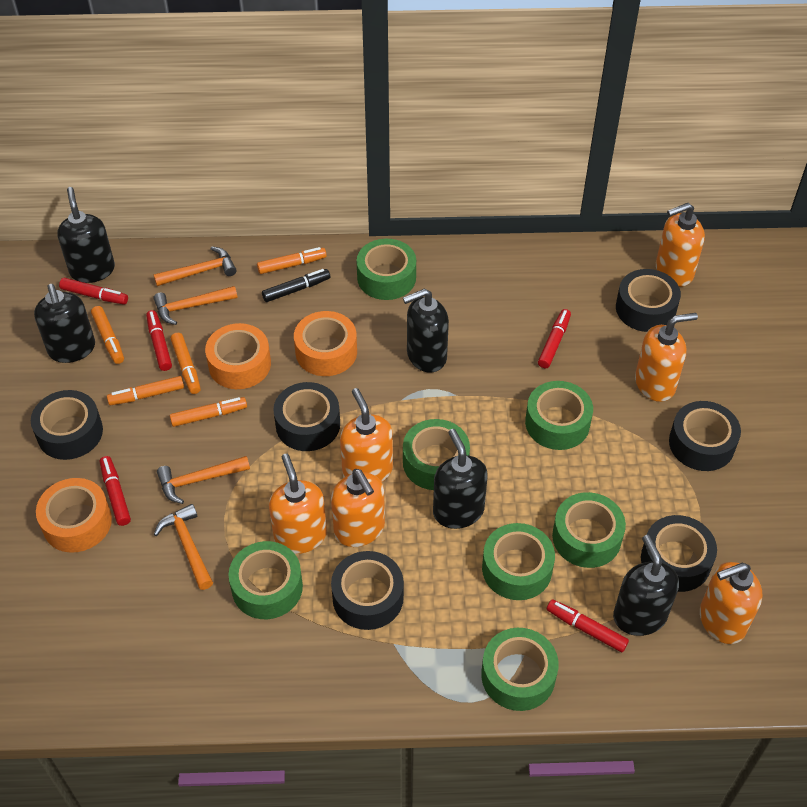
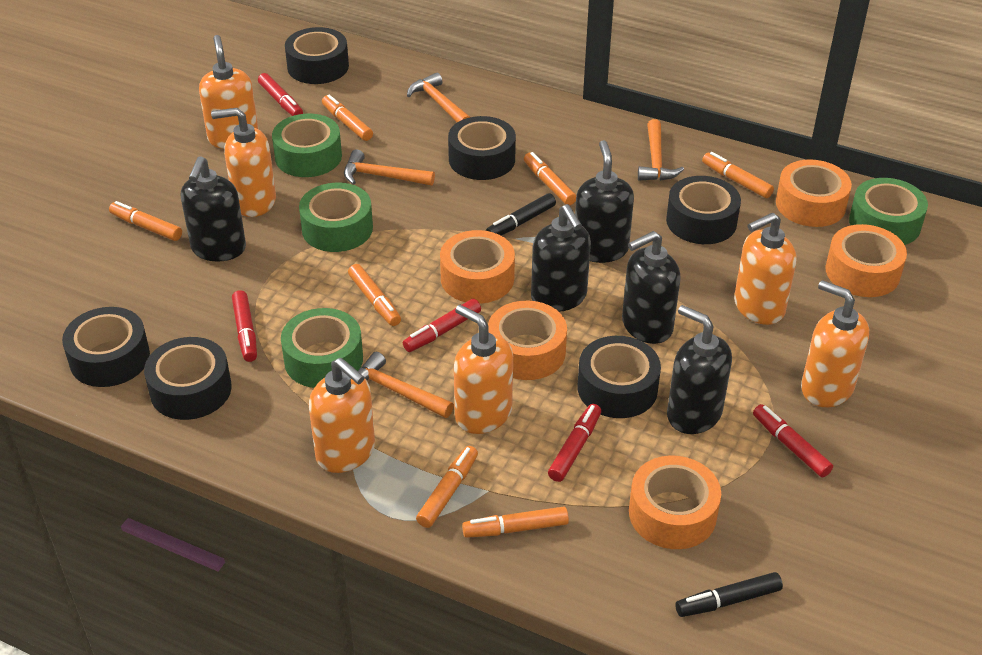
black marker: 1 -> 2
green tape: 7 -> 4
orange marker: 5 -> 7
orange tape: 3 -> 5

